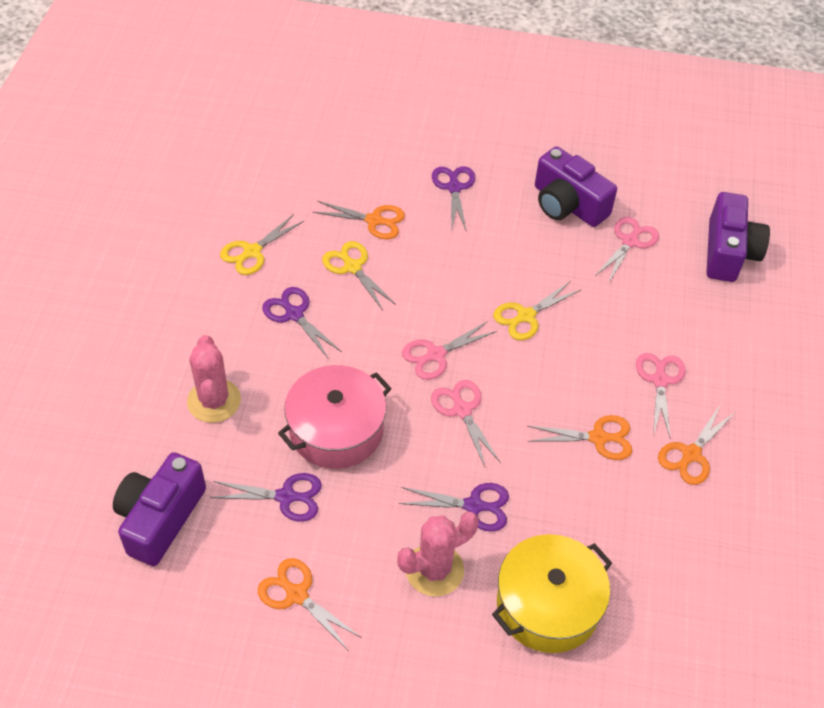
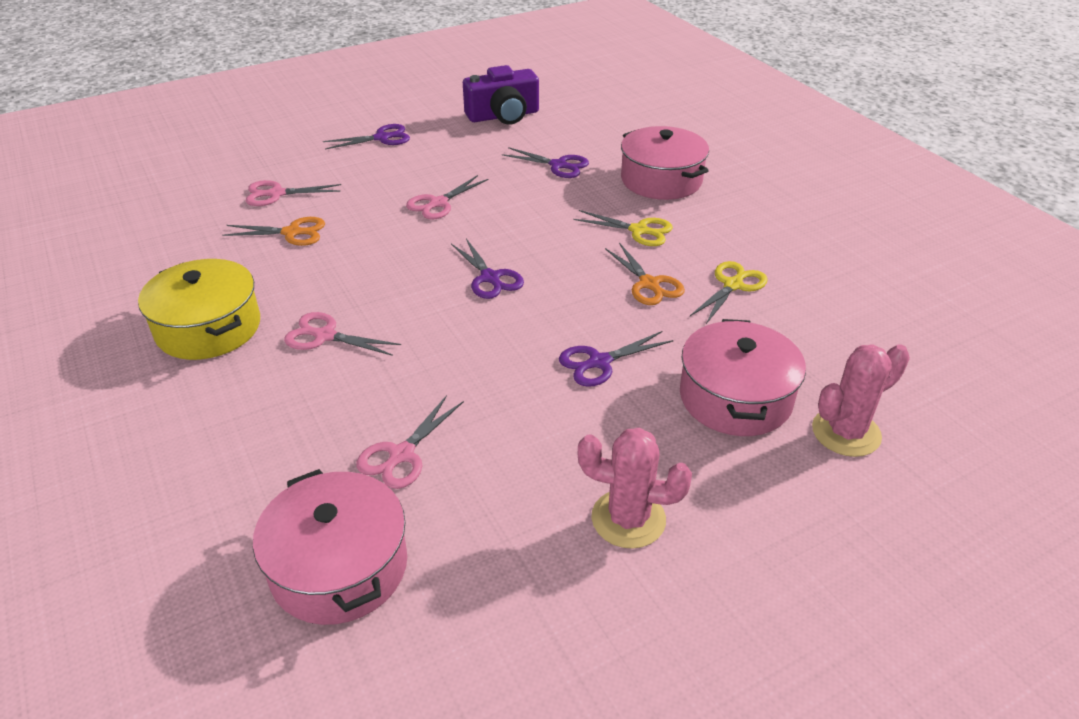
orange scissors: 4 -> 2
pink pot: 1 -> 3
purple camera: 3 -> 1
yellow scissors: 3 -> 2

